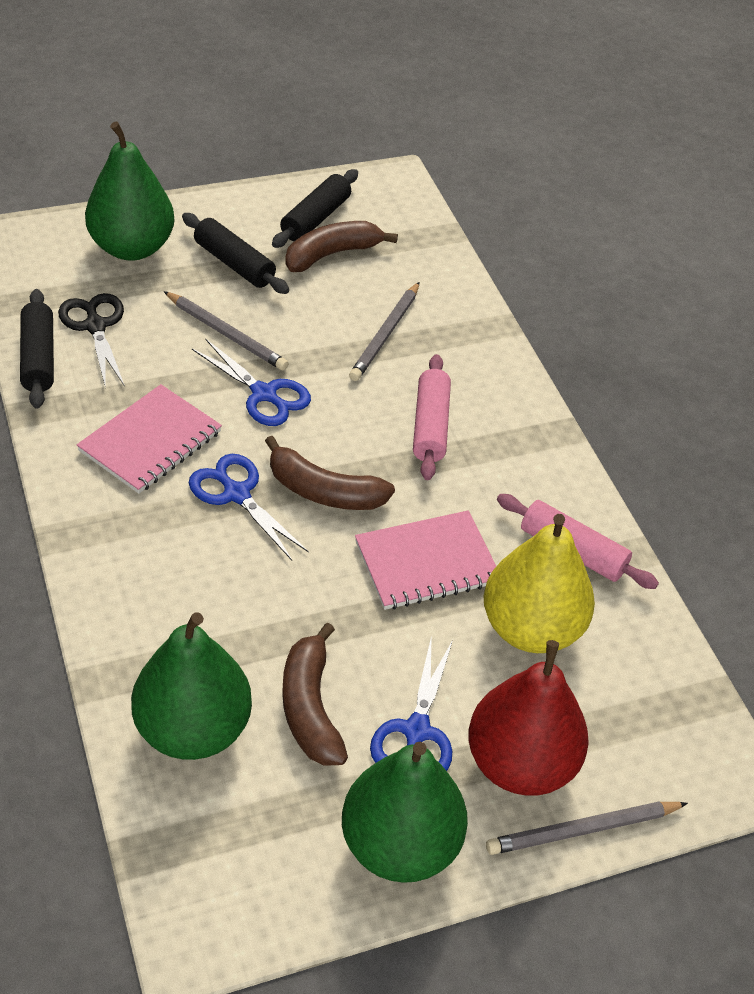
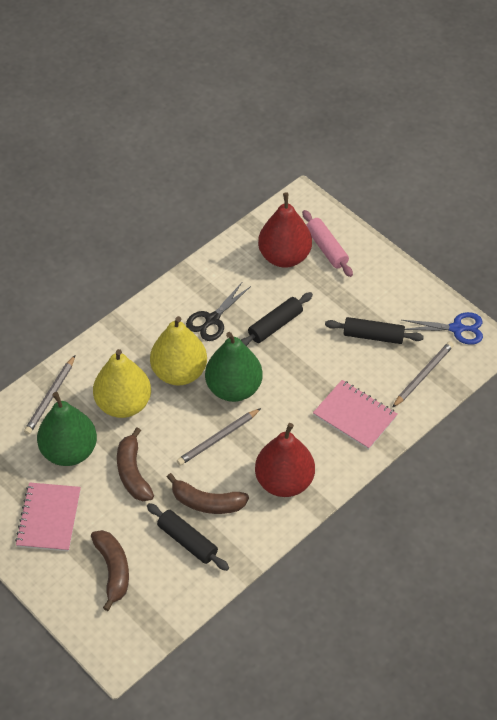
blue scissors: 3 -> 1
green pear: 3 -> 2
pink rolling pin: 2 -> 1
red pear: 1 -> 2
yellow pear: 1 -> 2

